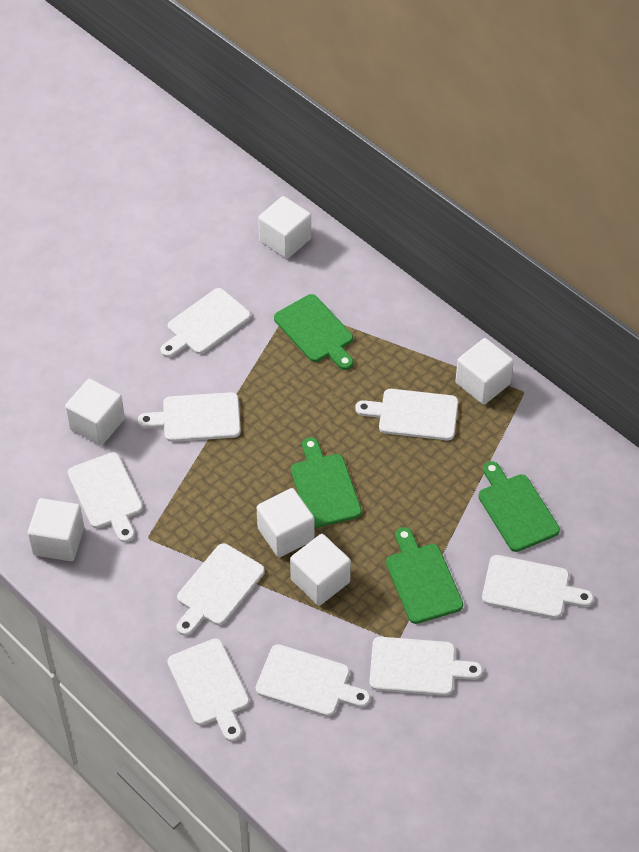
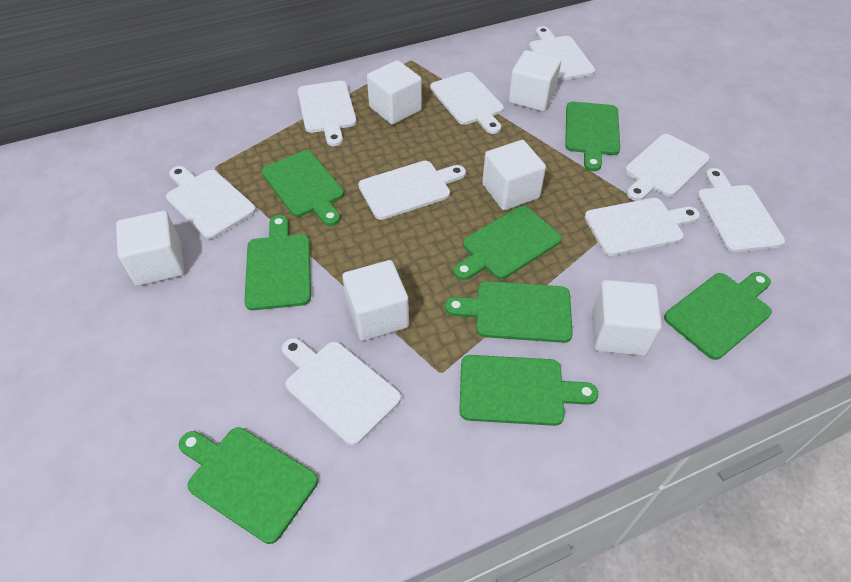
green cutting board: 4 -> 8

